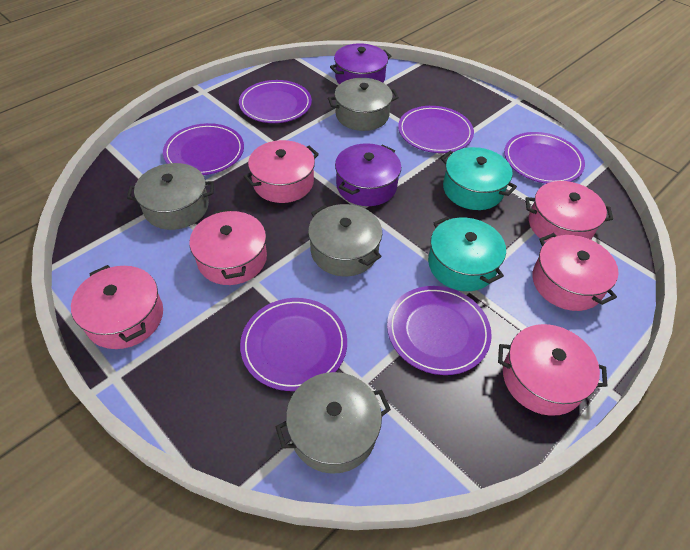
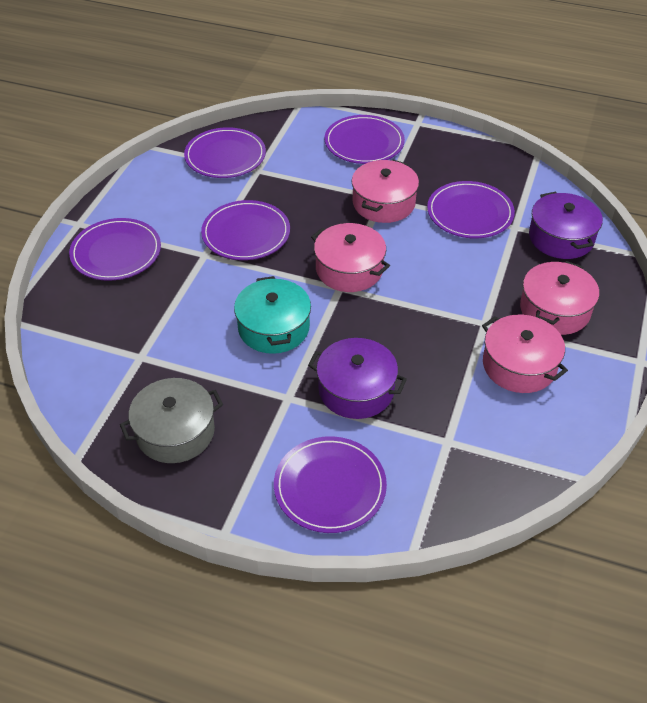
grey pot: 4 -> 1
pink pot: 6 -> 4
turquoise pot: 2 -> 1

